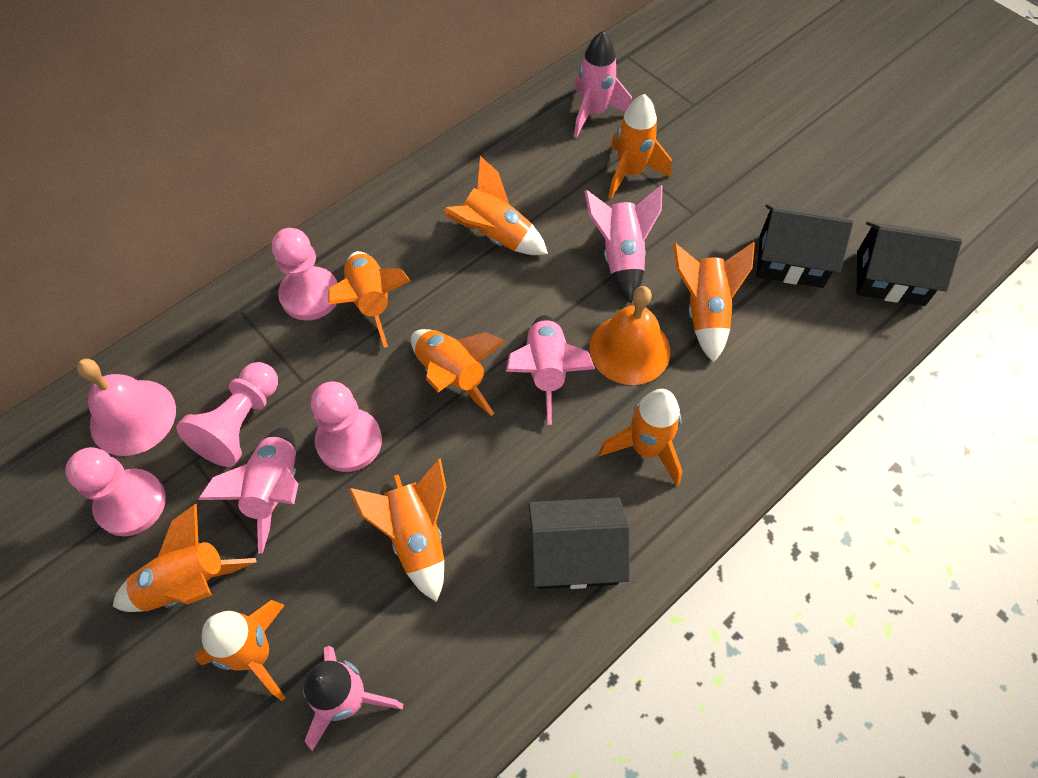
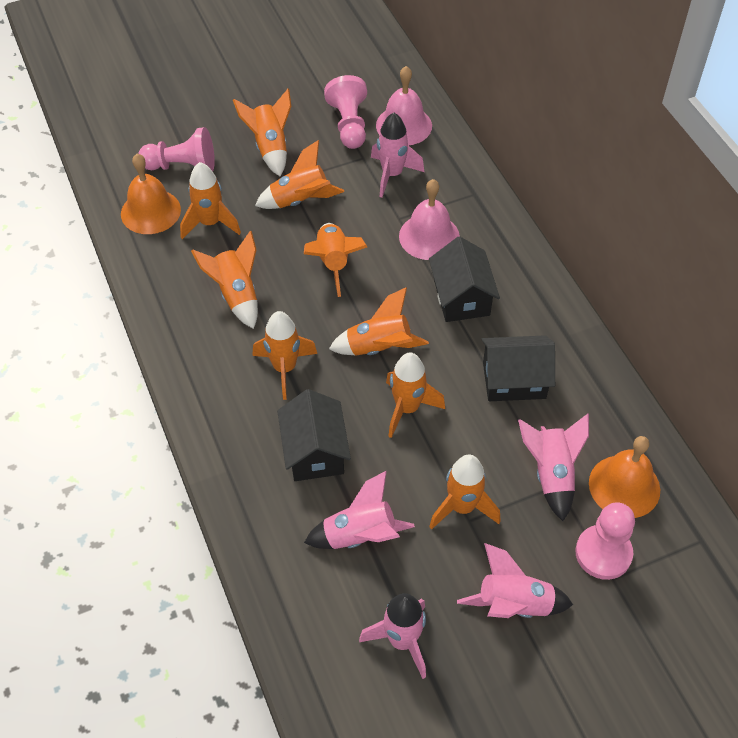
orange bell: 1 -> 2
pink bell: 1 -> 2
pink pawn: 4 -> 3

